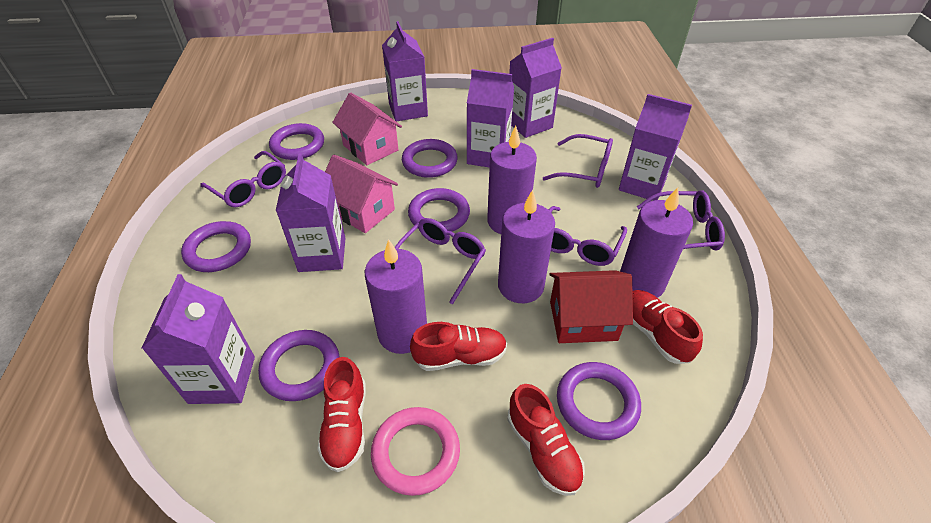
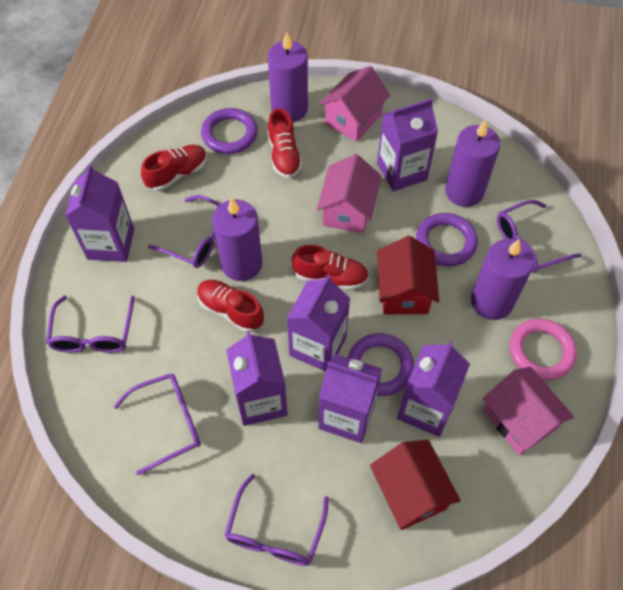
pink house: 2 -> 3
purple ring: 6 -> 3
red house: 1 -> 2

